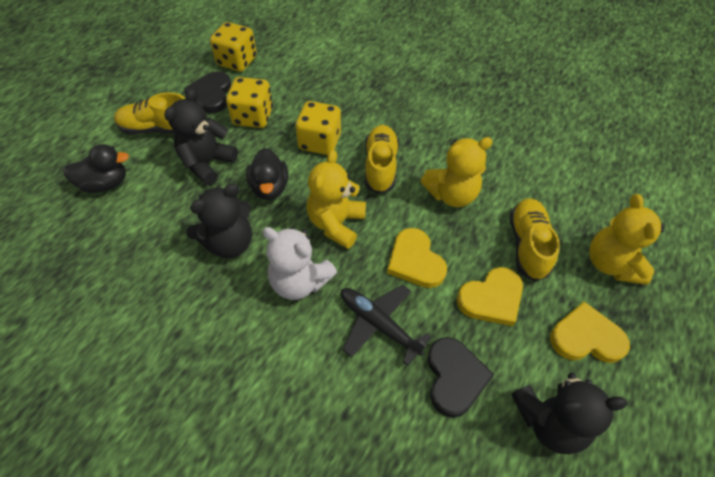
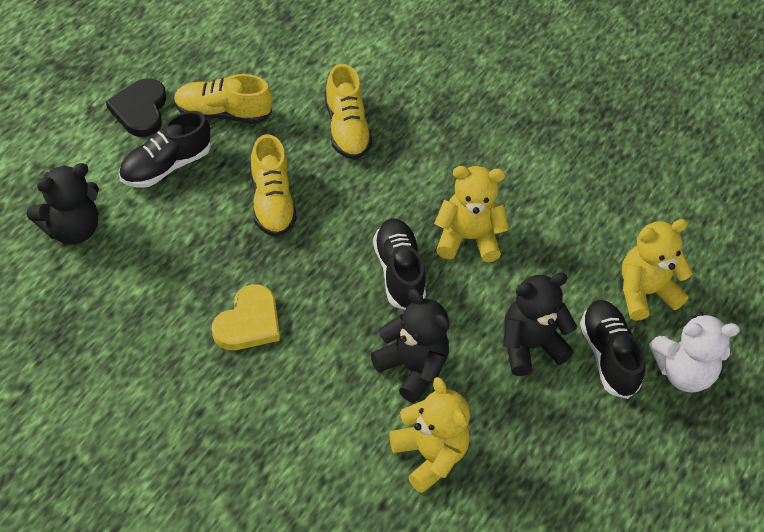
black duck: 2 -> 0
black heart: 2 -> 1
black plane: 1 -> 0
black shoe: 0 -> 3
yellow dice: 3 -> 0
yellow heart: 3 -> 1

